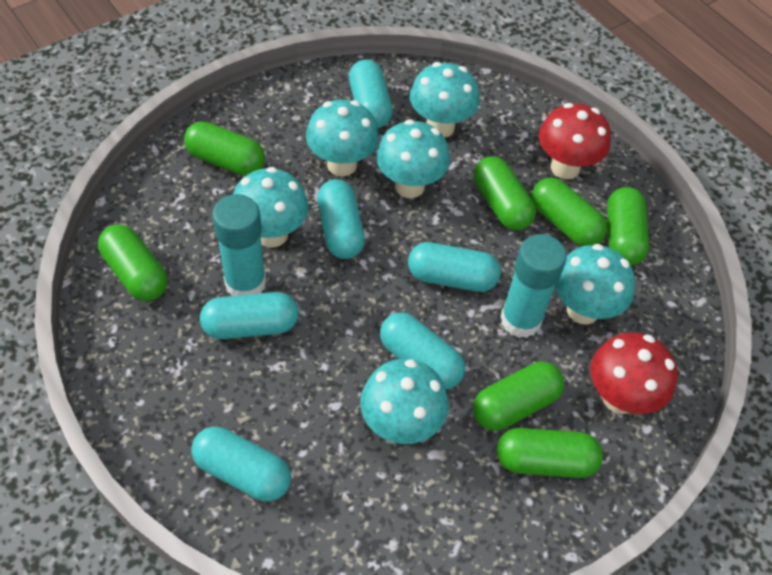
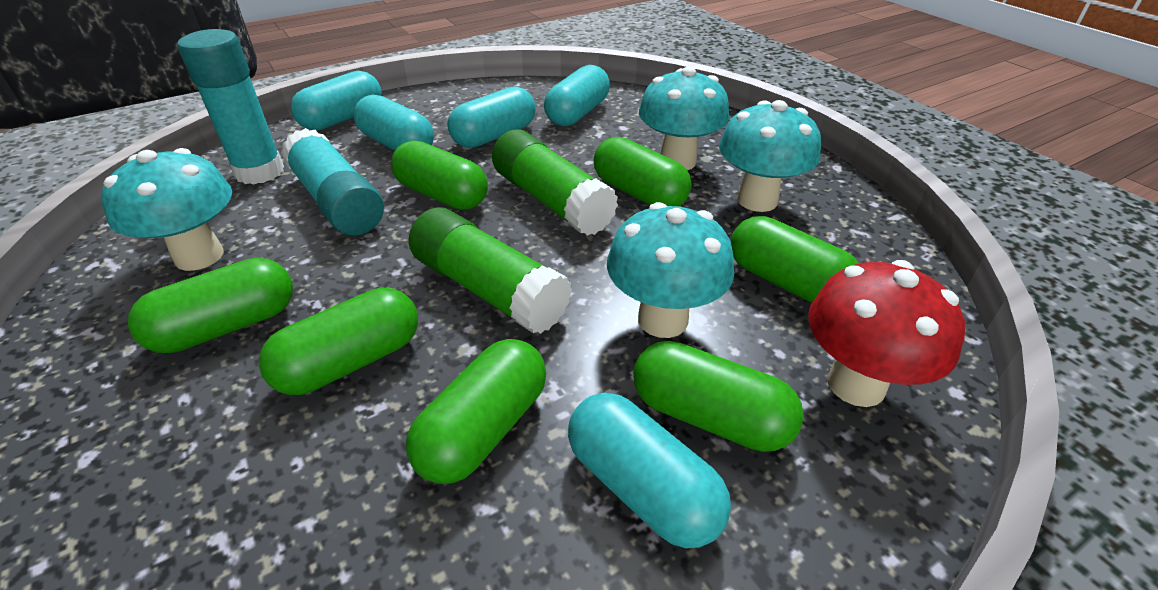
green glue stick: 0 -> 2
red mushroom: 2 -> 1
turquoise capsule: 6 -> 5
turquoise mushroom: 6 -> 4

